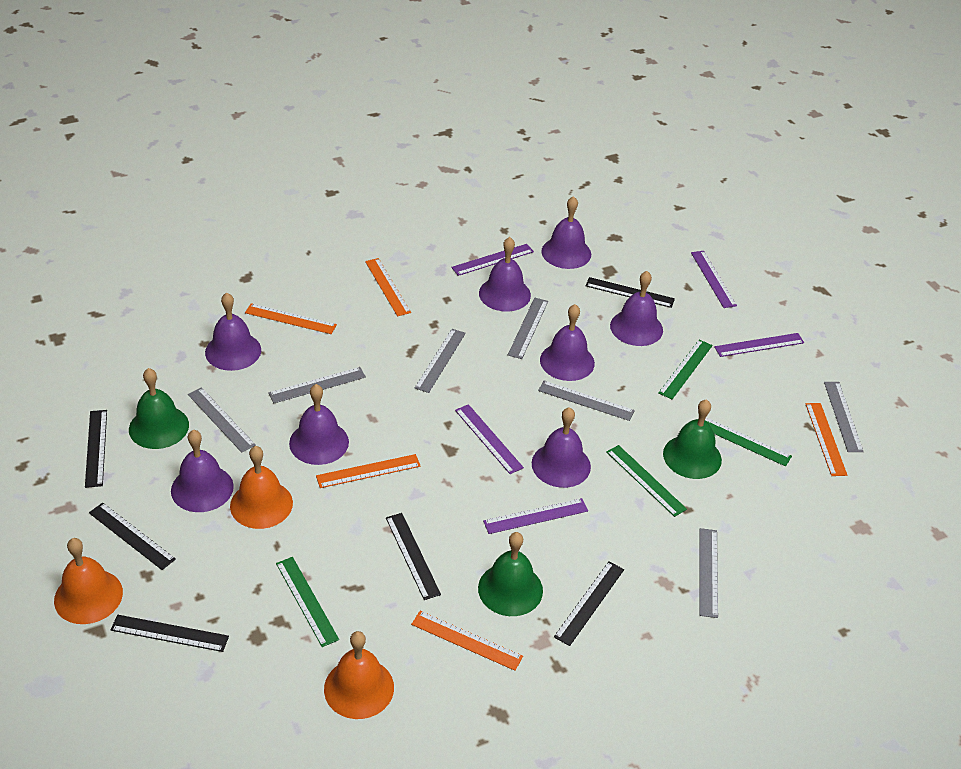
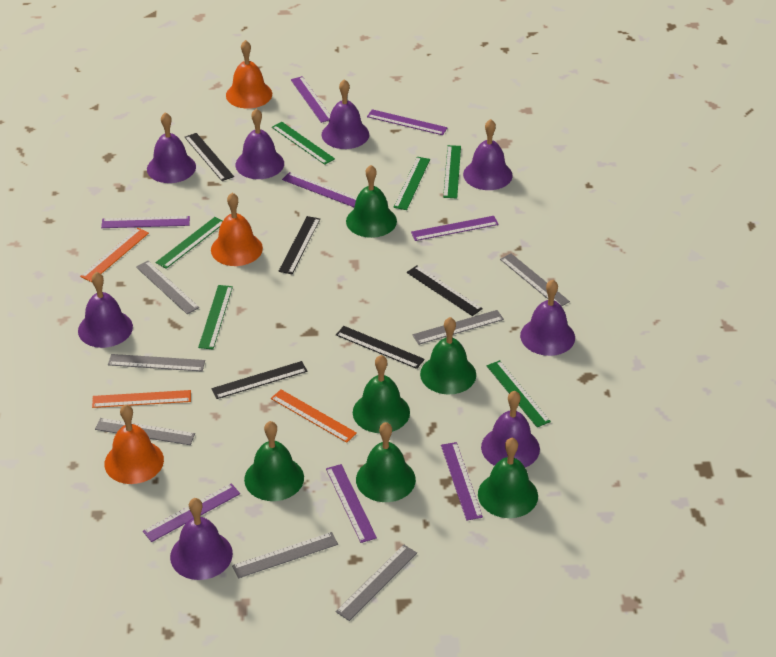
black ruler: 6 -> 5
green bell: 3 -> 6
green ruler: 4 -> 6
orange ruler: 5 -> 3
purple ruler: 5 -> 8

